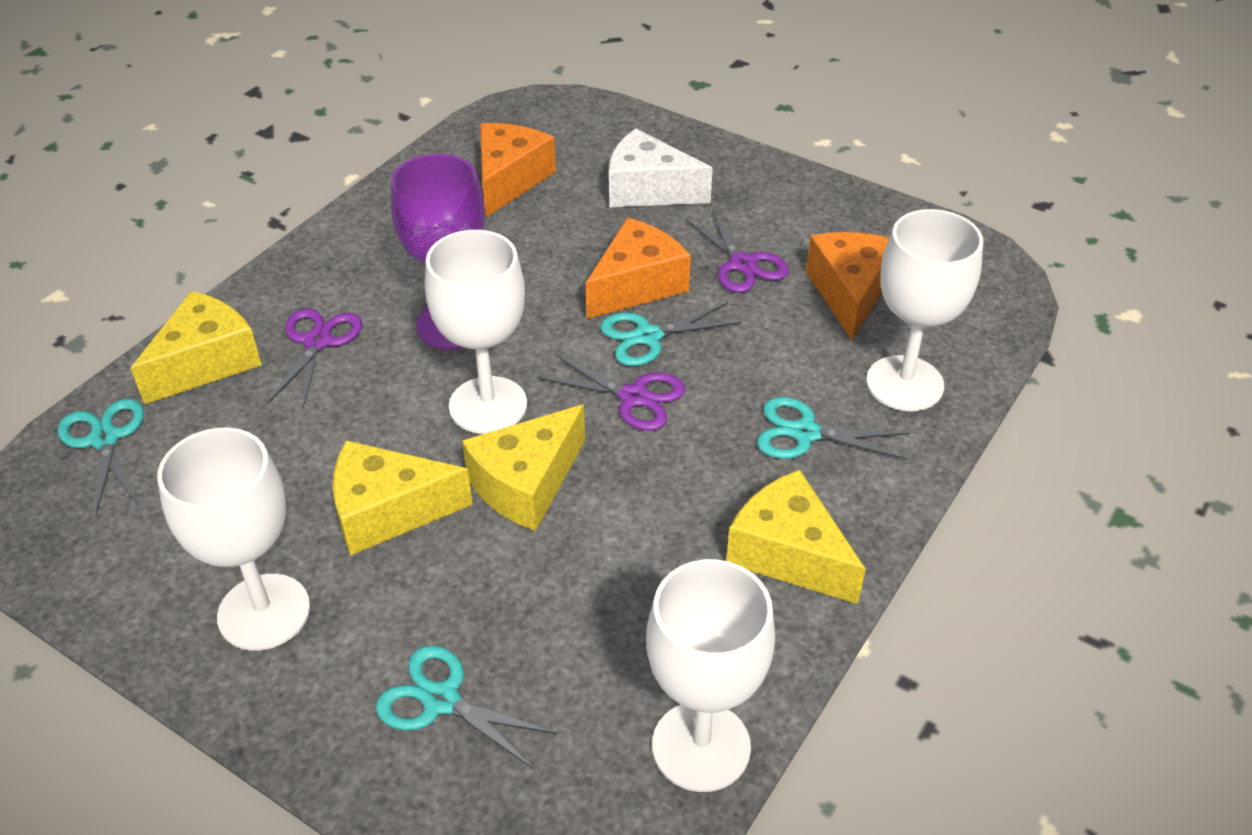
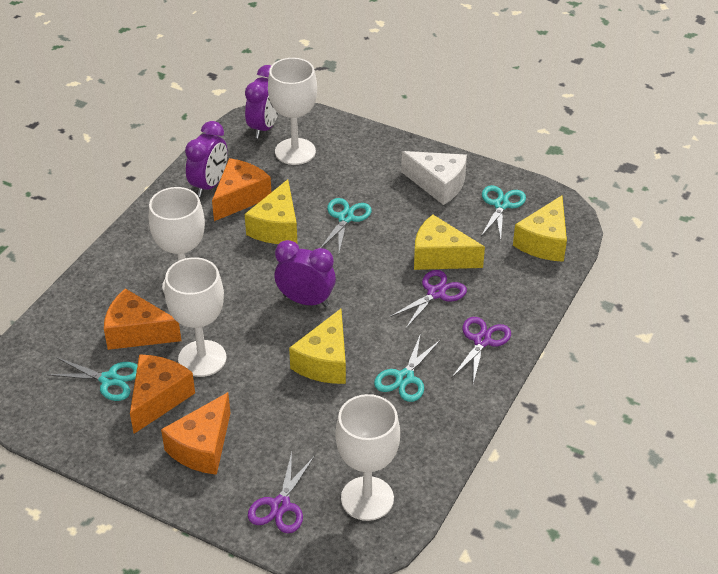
orange cheese: 3 -> 4
purple clock: 0 -> 3
purple goblet: 1 -> 0

